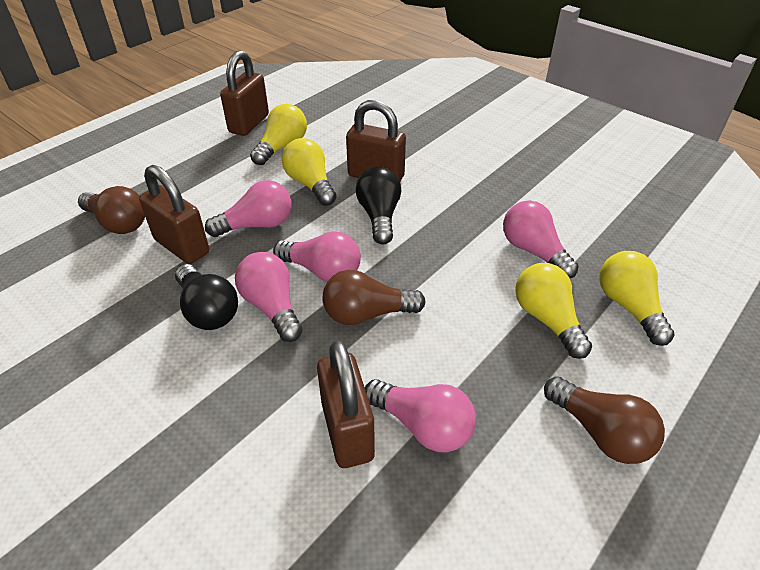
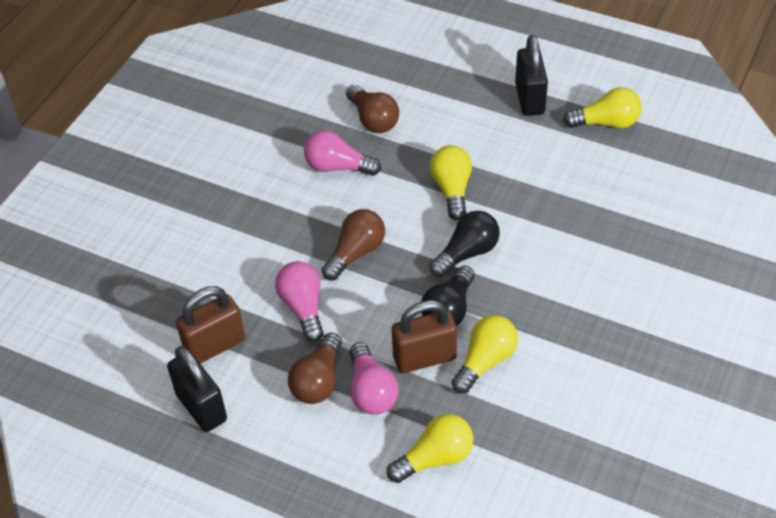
black padlock: 0 -> 2
brown padlock: 4 -> 2
pink light bulb: 5 -> 3

